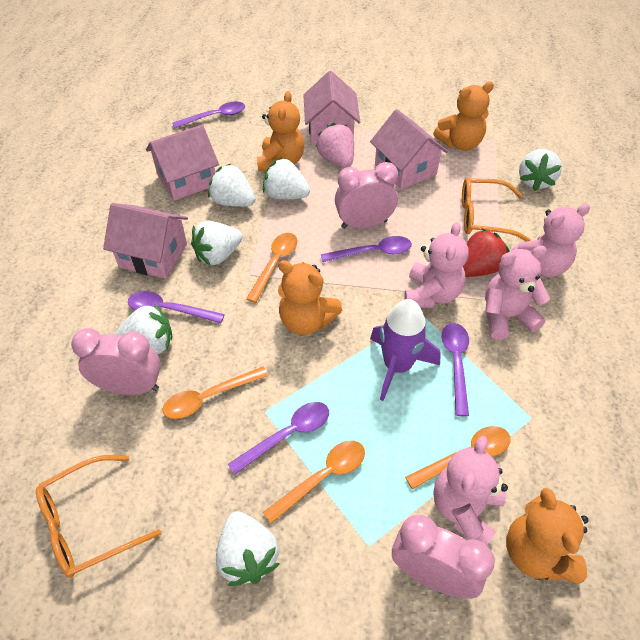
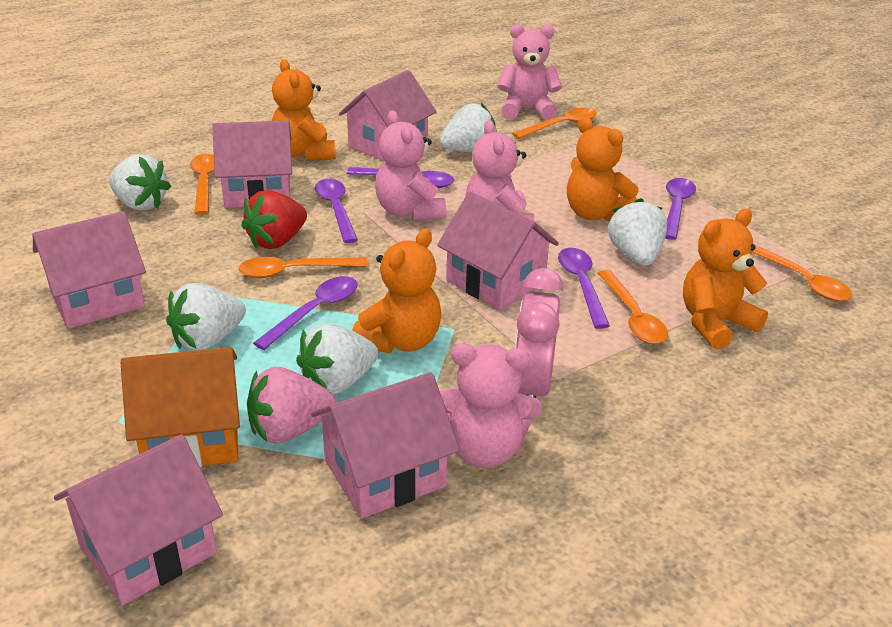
orange glasses: 2 -> 0
orange house: 0 -> 1
orange spoon: 4 -> 5
pink clock: 3 -> 1
pink house: 4 -> 6
purple rocket: 1 -> 0
white strawberry: 6 -> 5

